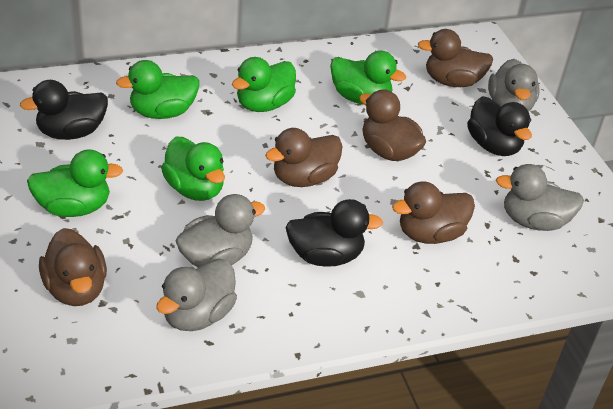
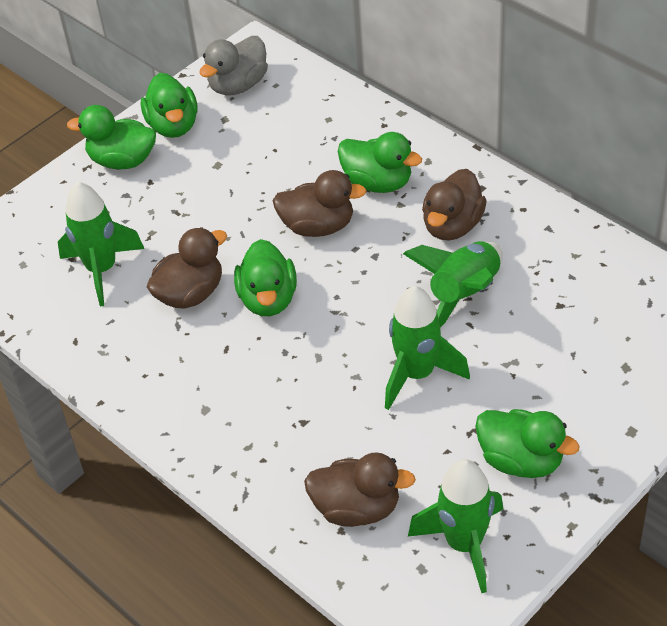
black duck: 3 -> 0
brown duck: 5 -> 4
green rocket: 0 -> 4
grey duck: 4 -> 1

